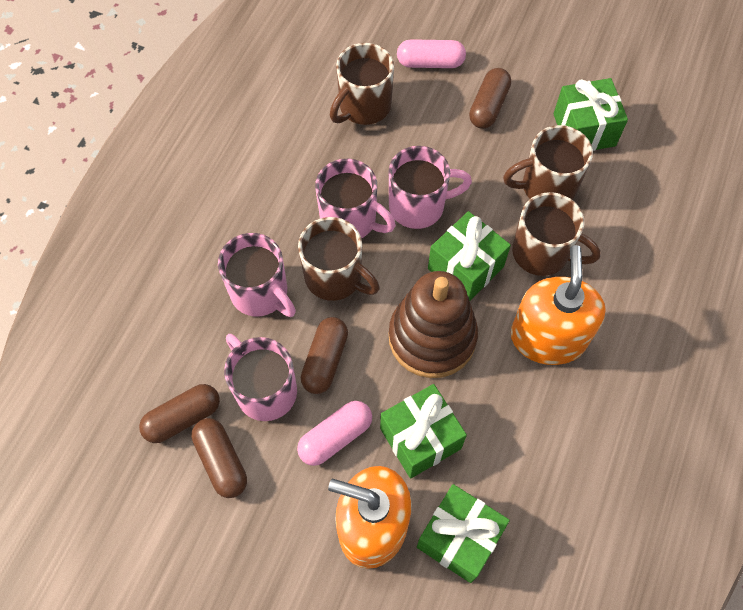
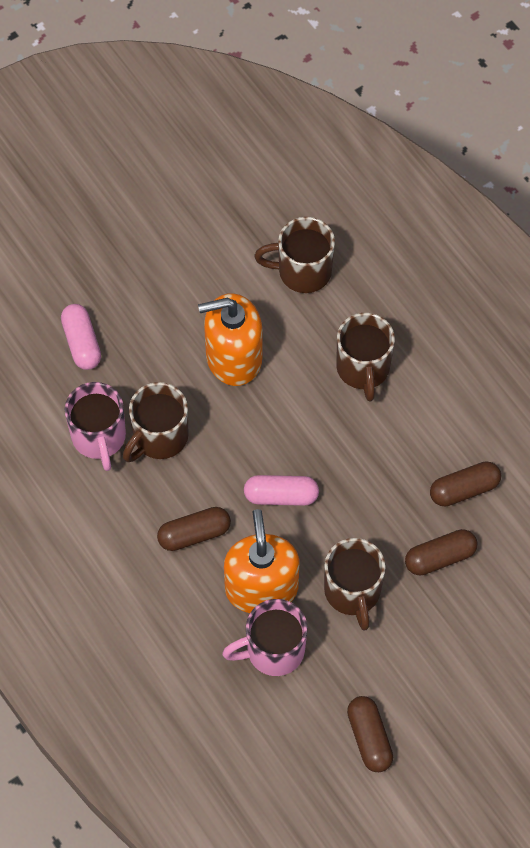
brown stacking toy: 1 -> 0
green gift: 4 -> 0
pink mug: 4 -> 2

